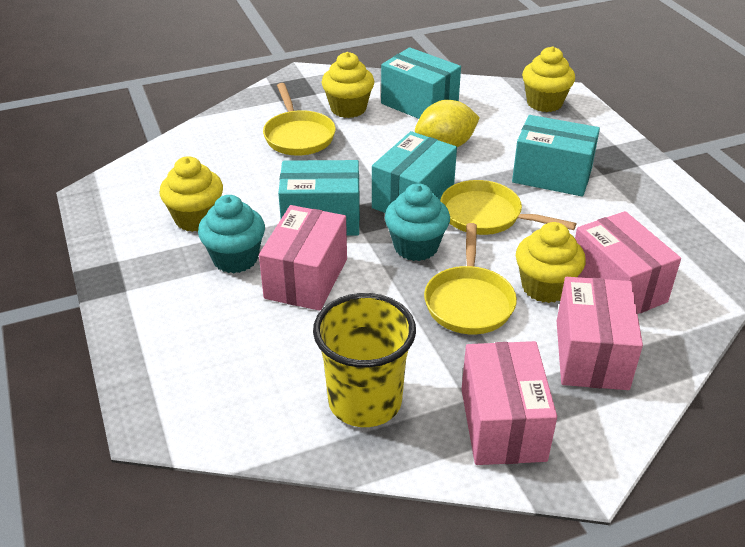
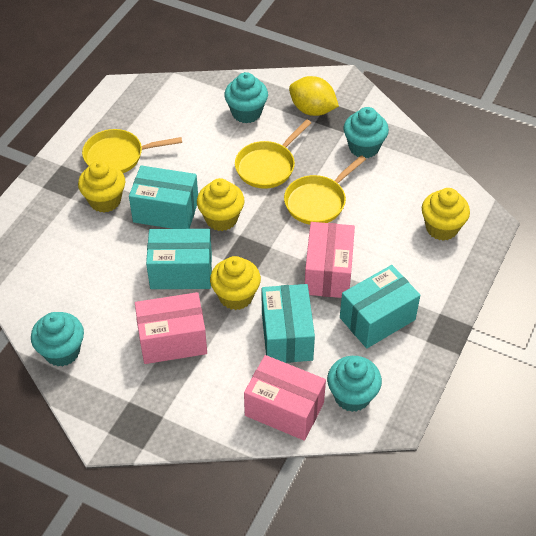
pink box: 4 -> 3
turquoise cupcake: 2 -> 4
yellow cup: 1 -> 0

